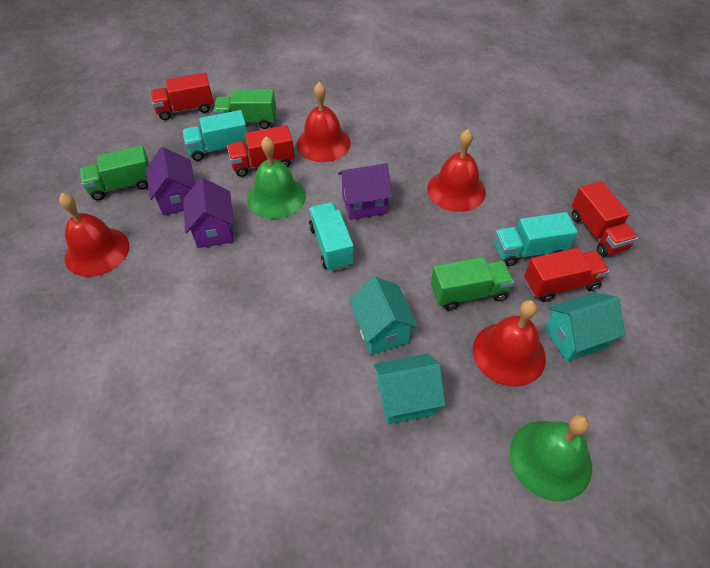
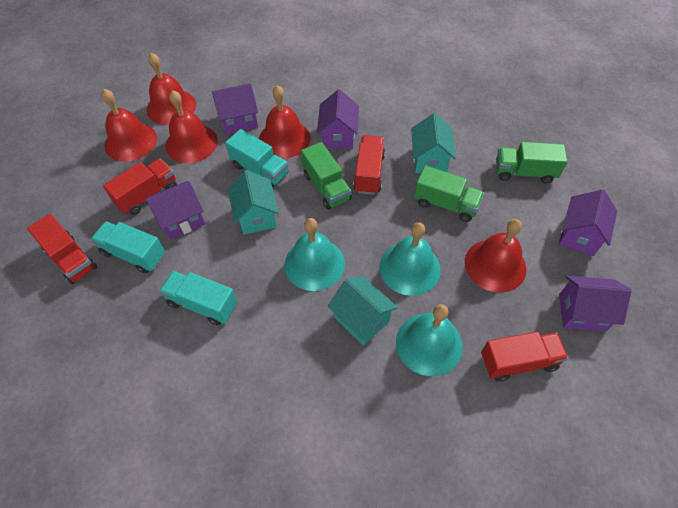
green bell: 2 -> 0
purple house: 3 -> 5
red bell: 4 -> 5
turquoise bell: 0 -> 3

